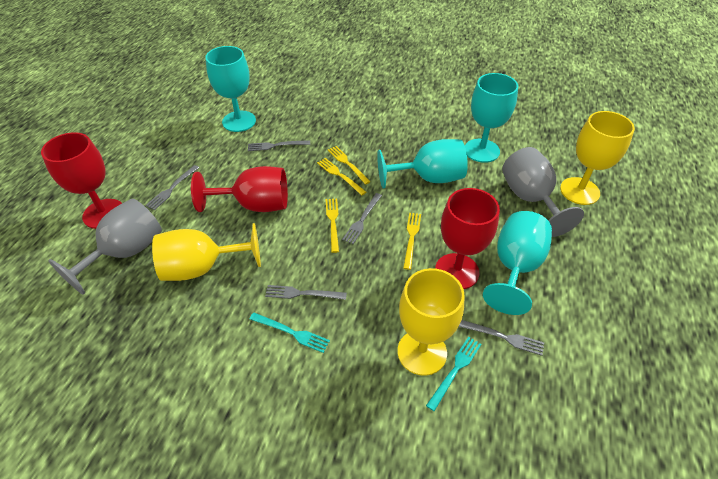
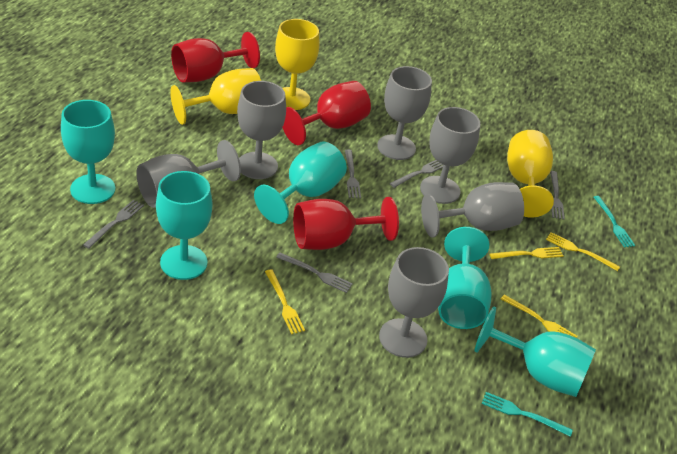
grey goblet: 2 -> 6
turquoise goblet: 4 -> 5

